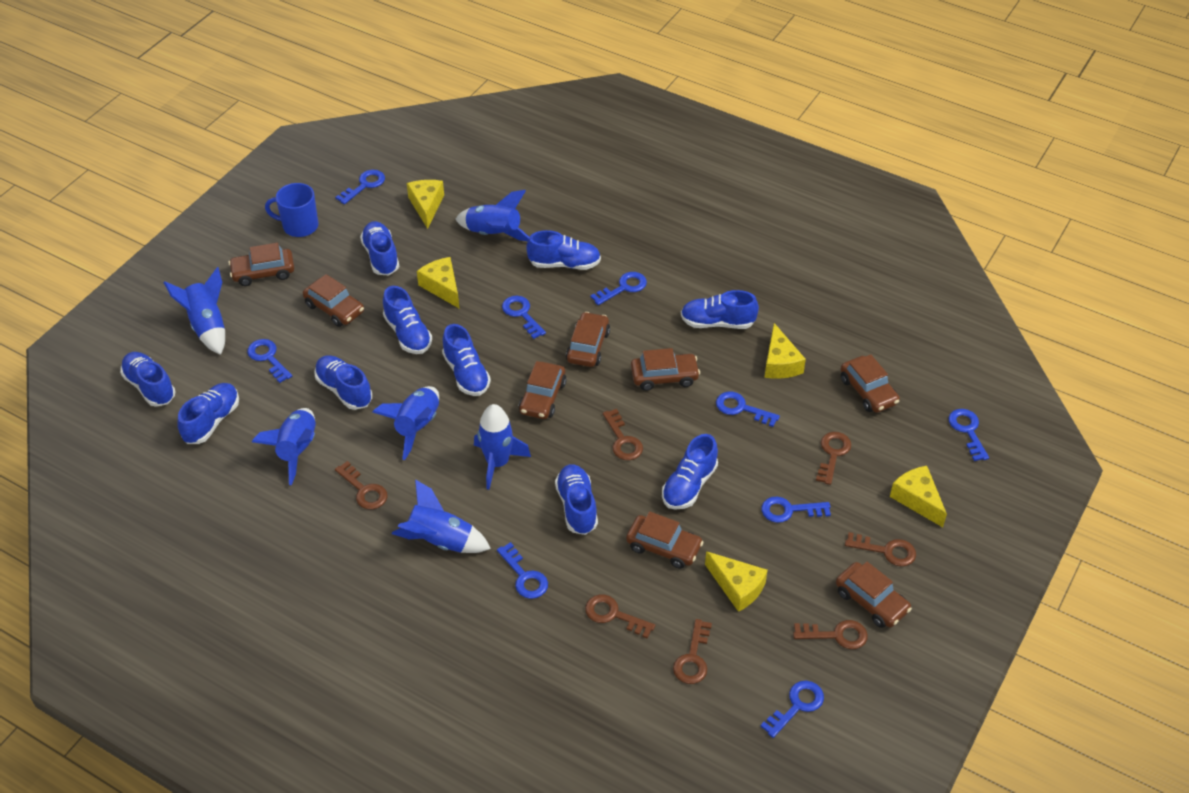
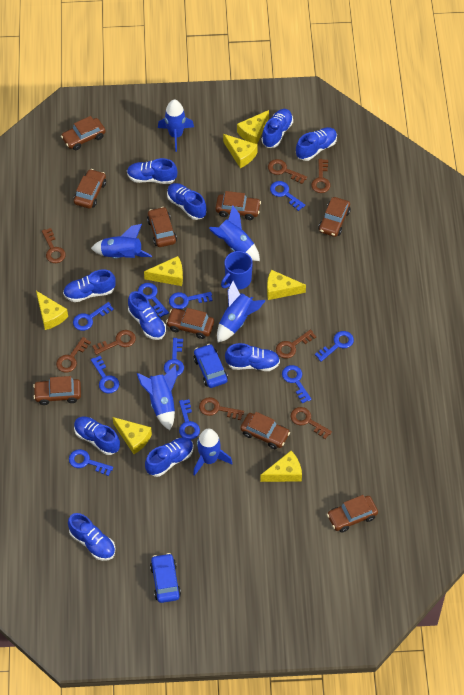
blue car: 0 -> 2
blue key: 9 -> 10
brown car: 8 -> 9
brown key: 7 -> 8
yellow cheese: 5 -> 7

